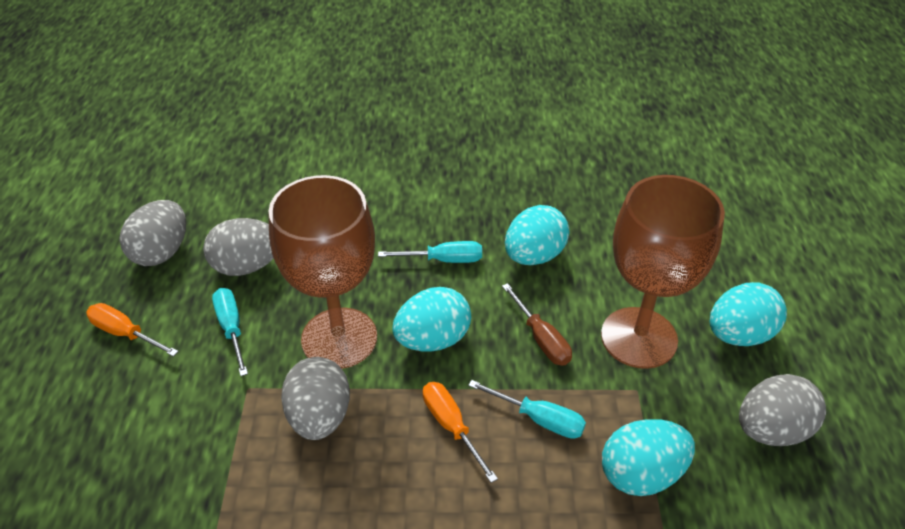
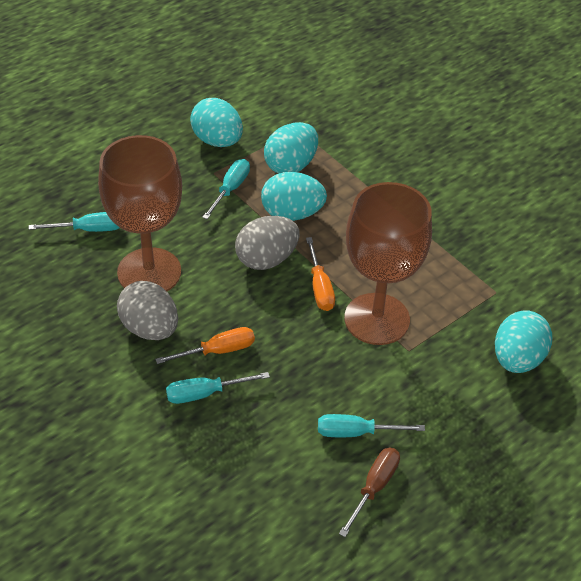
grey egg: 4 -> 2
turquoise screwdriver: 3 -> 4

